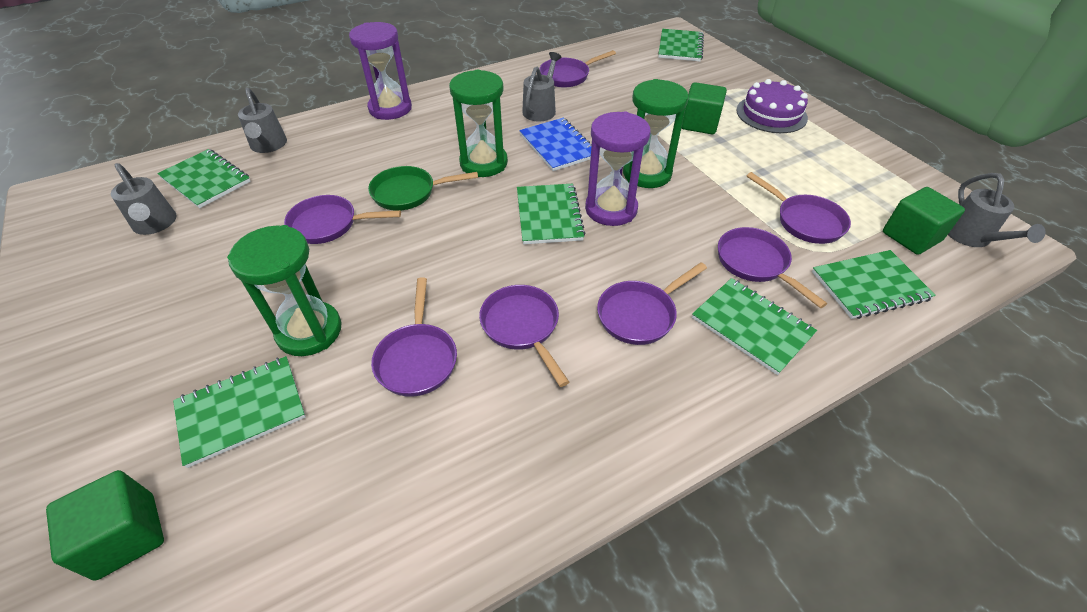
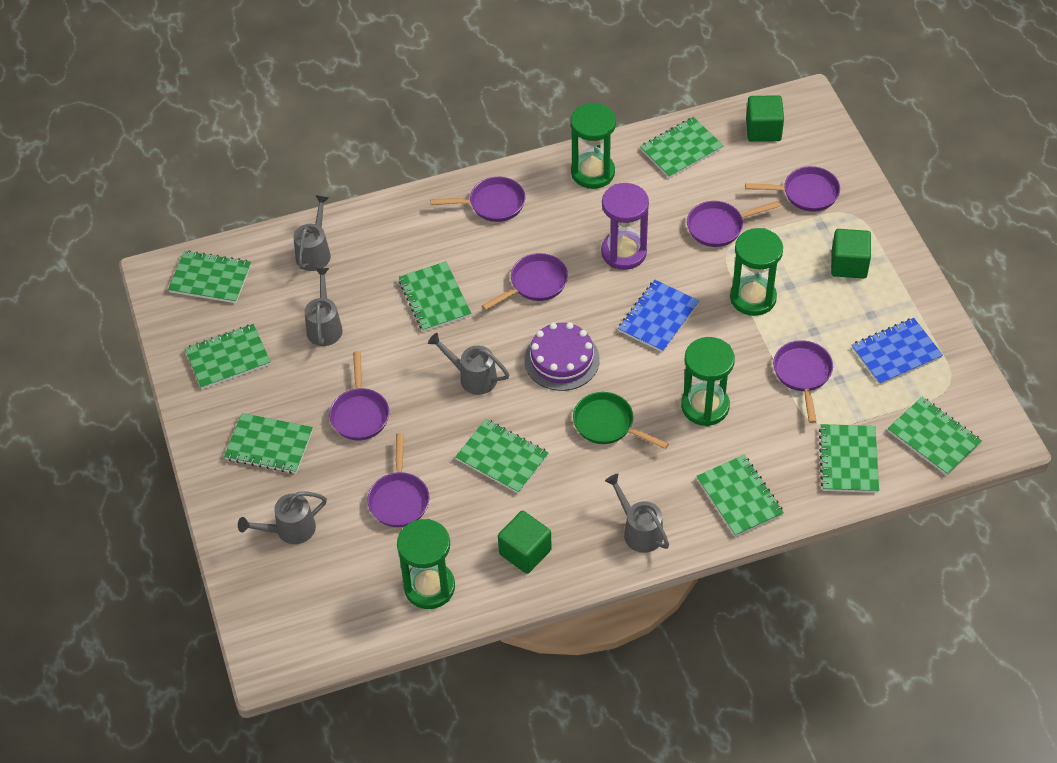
blue notebook: 1 -> 2
green hourglass: 3 -> 4
green notebook: 6 -> 9
grey watering can: 4 -> 5
purple hourglass: 2 -> 1

